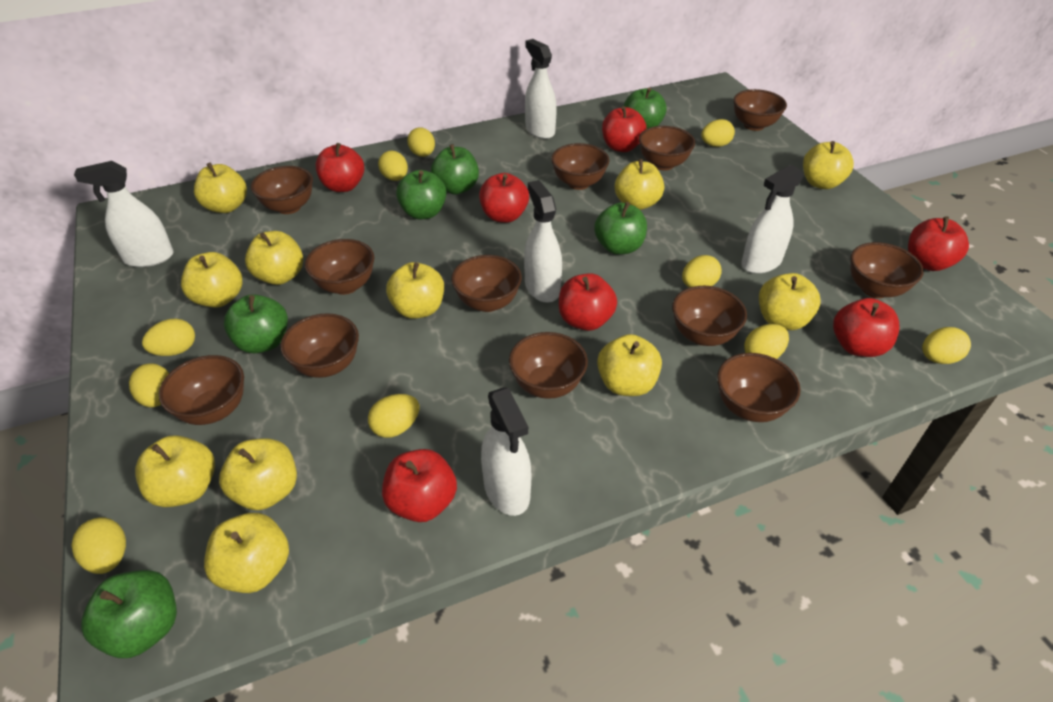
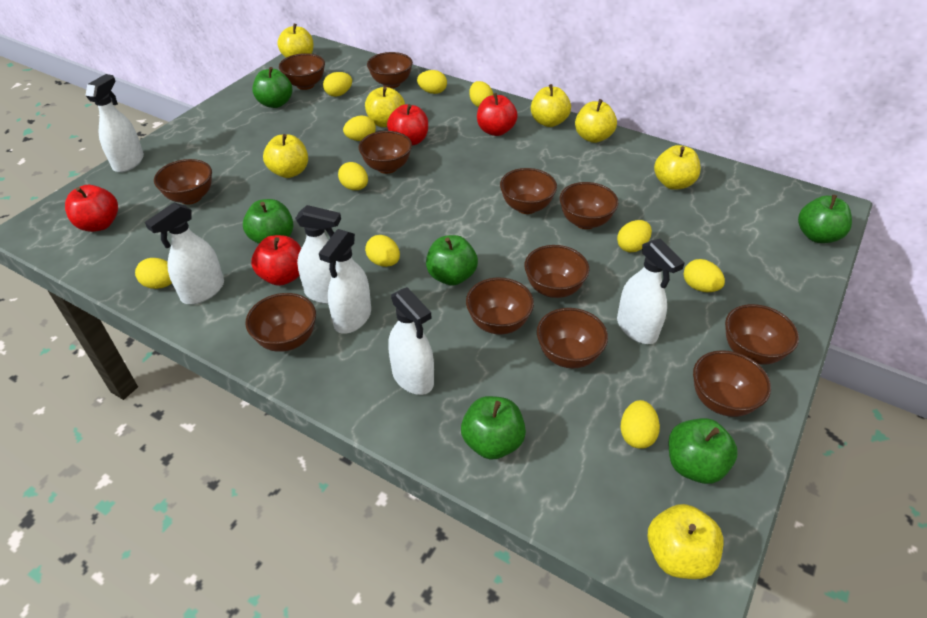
red apple: 7 -> 4
white spray bottle: 5 -> 6
yellow apple: 11 -> 7

